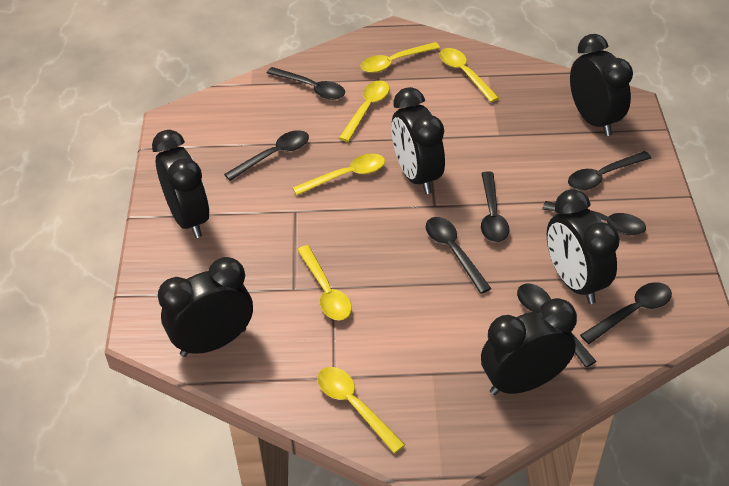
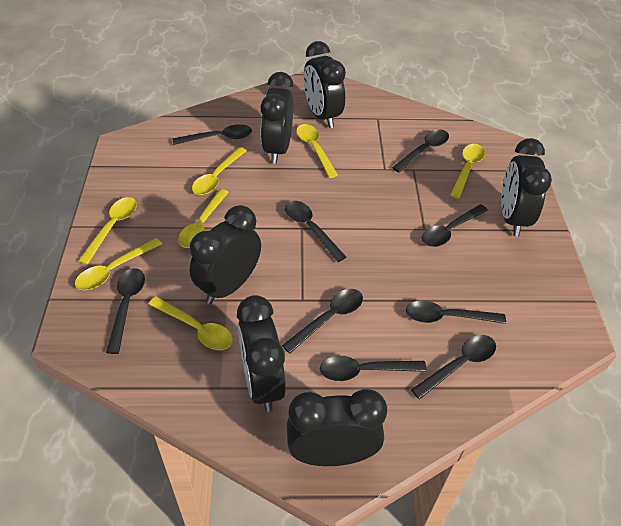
black spoon: 8 -> 9
yellow spoon: 6 -> 7

